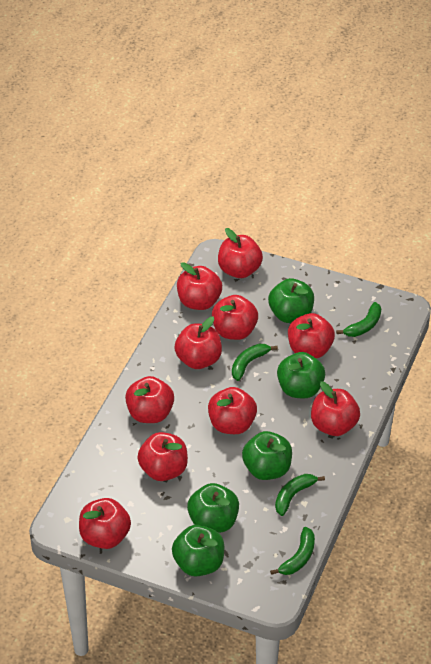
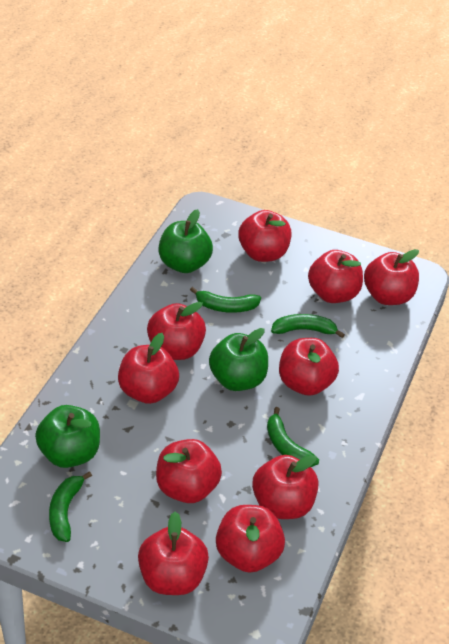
green apple: 5 -> 3

